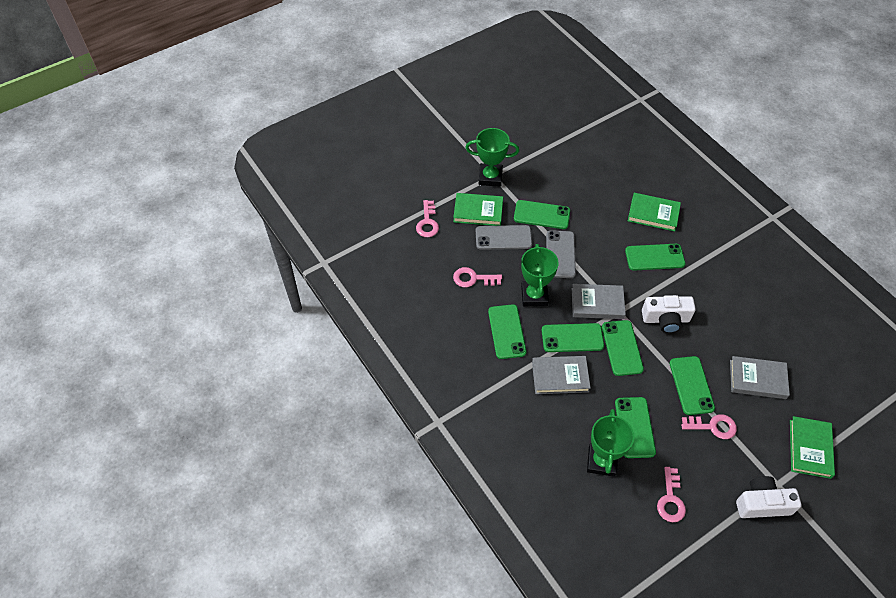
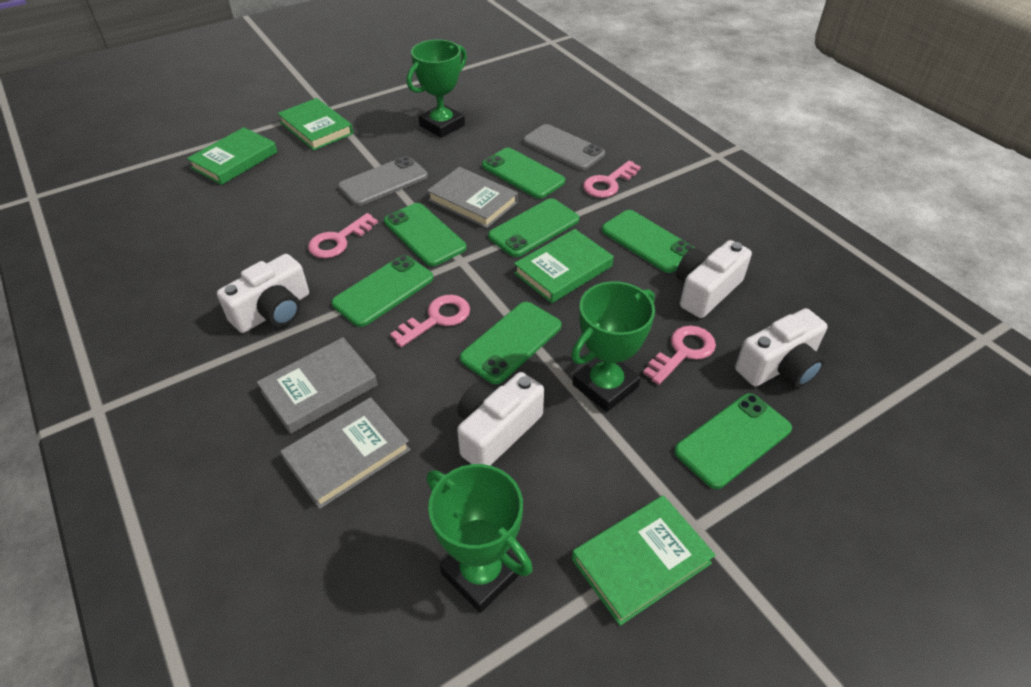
green book: 3 -> 4
white camera: 2 -> 4

